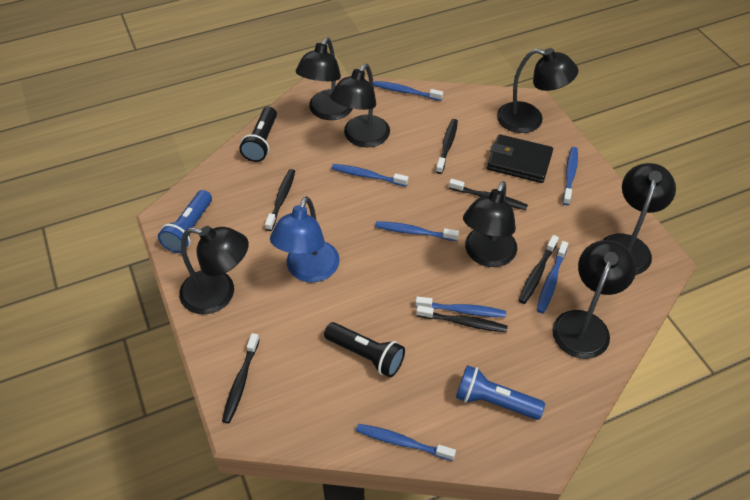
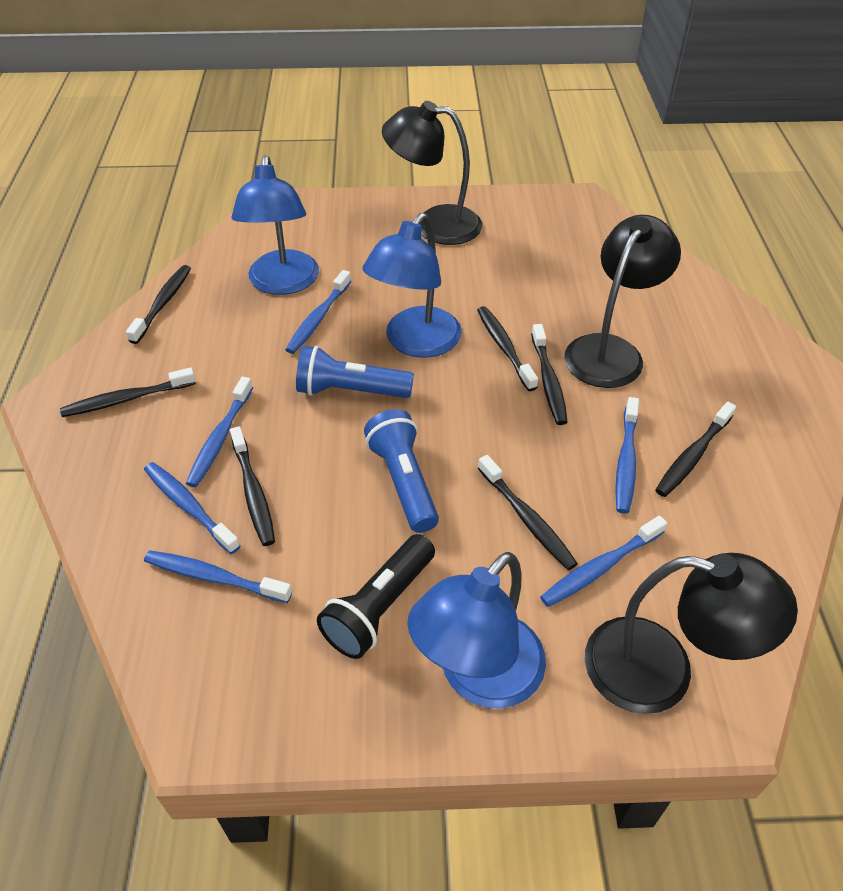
black flashlight: 2 -> 1
black lamp: 7 -> 3
black toothbrush: 6 -> 7
black wallet: 1 -> 0
blue lamp: 1 -> 3
blue toothbrush: 7 -> 6

